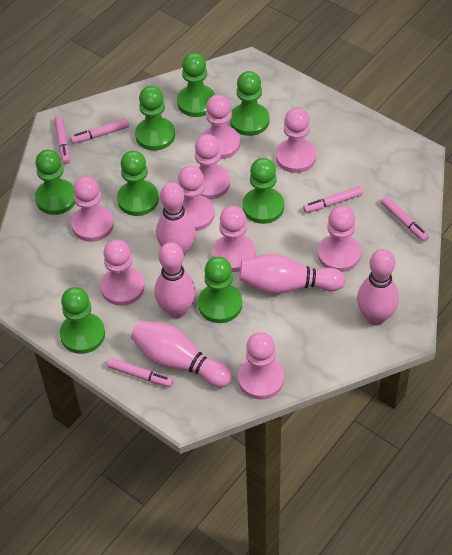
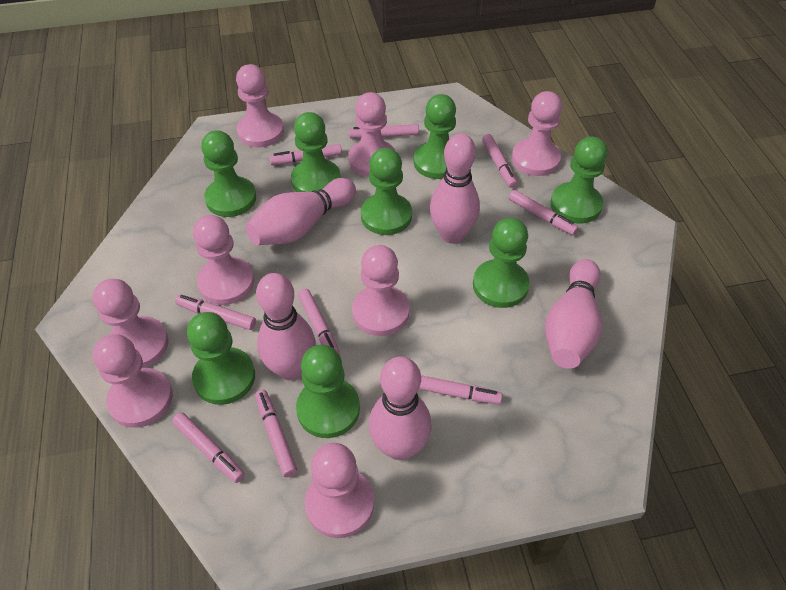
pink marker: 5 -> 9
pink pawn: 9 -> 8

